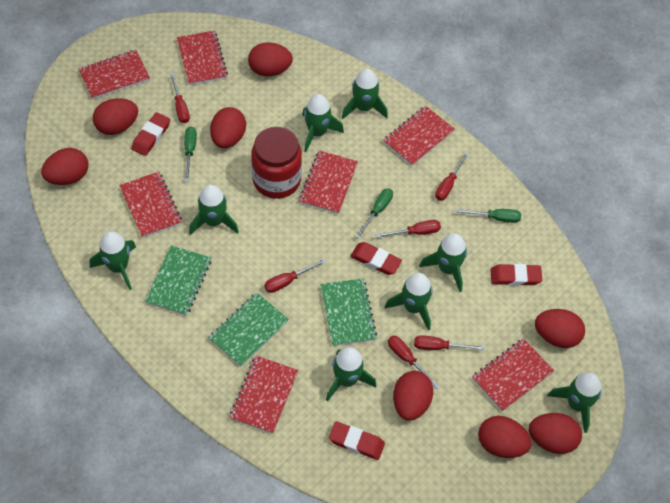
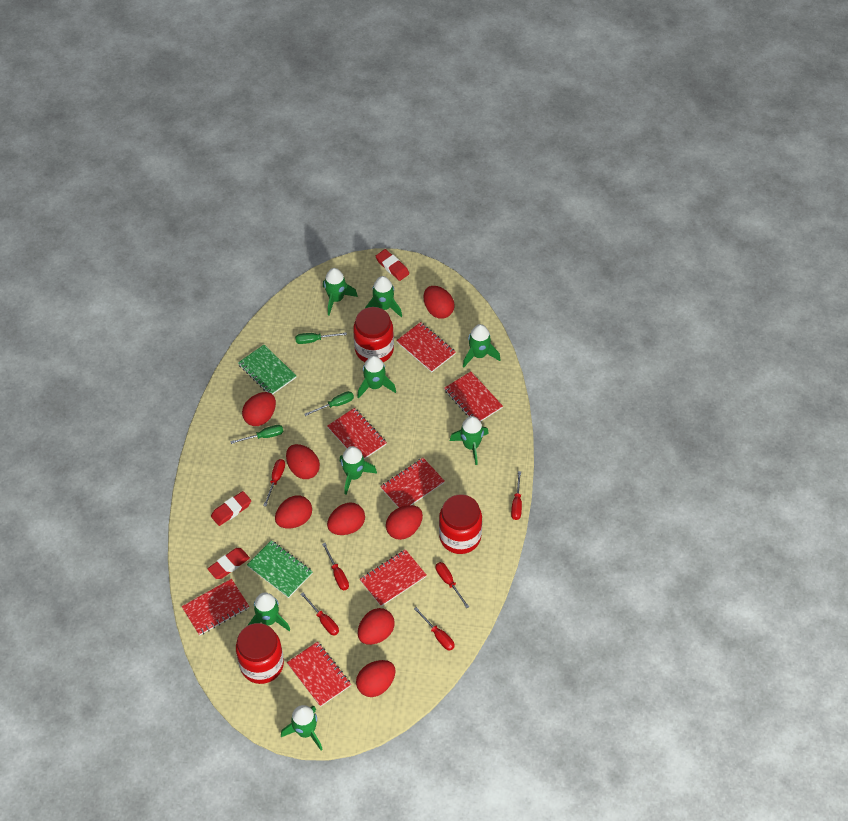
green notebook: 3 -> 2
red eraser: 4 -> 3
red jar: 1 -> 3

